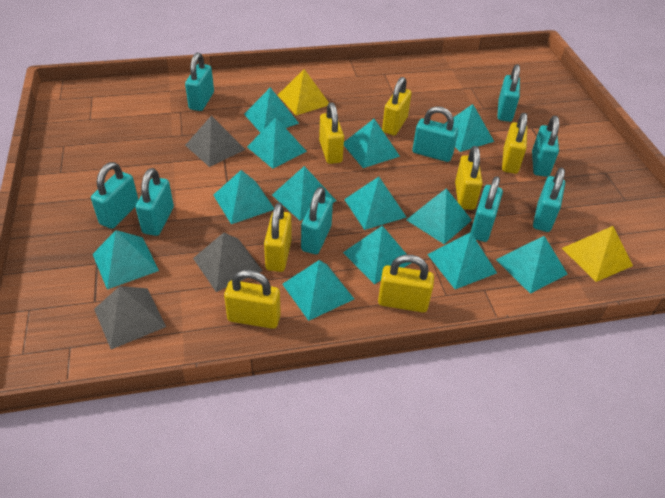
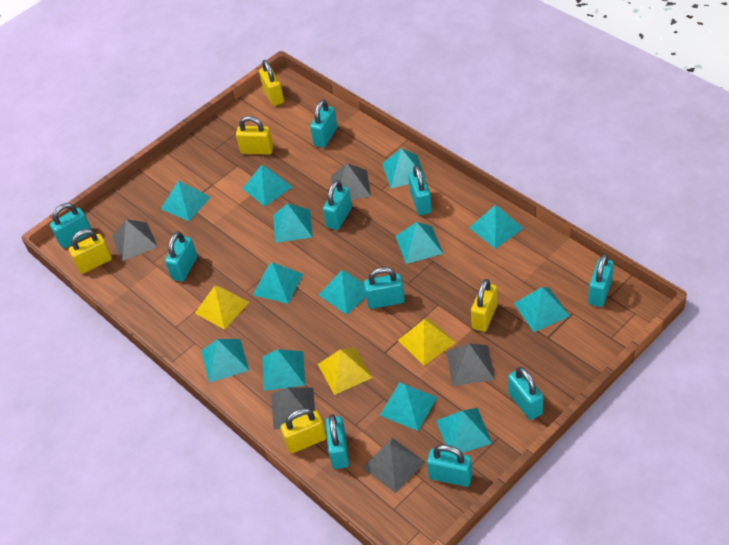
grey pyramid: 3 -> 5
turquoise padlock: 9 -> 10
yellow padlock: 7 -> 5
yellow pyramid: 2 -> 3

